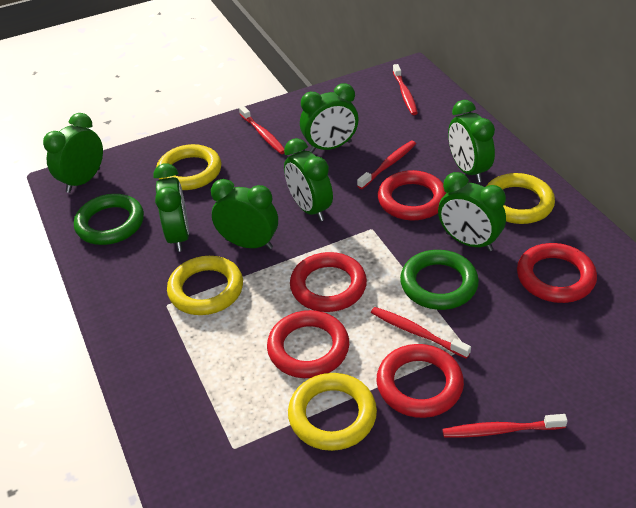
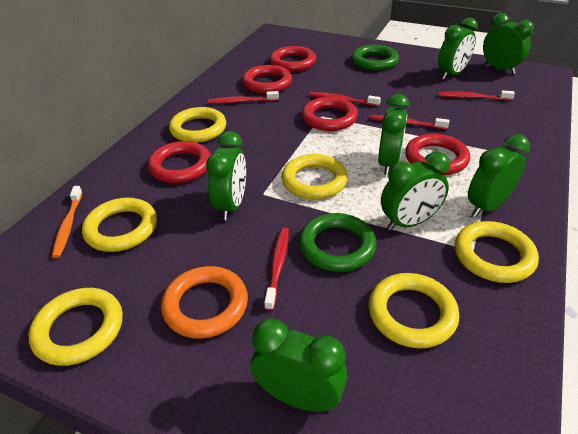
orange ring: 0 -> 1
orange toothbrush: 0 -> 1
yellow ring: 4 -> 6

